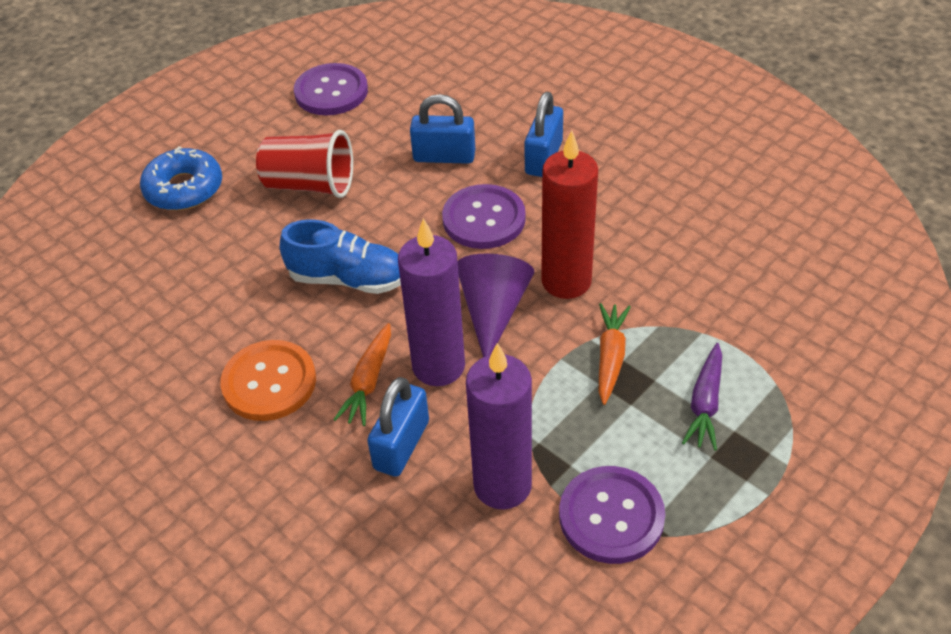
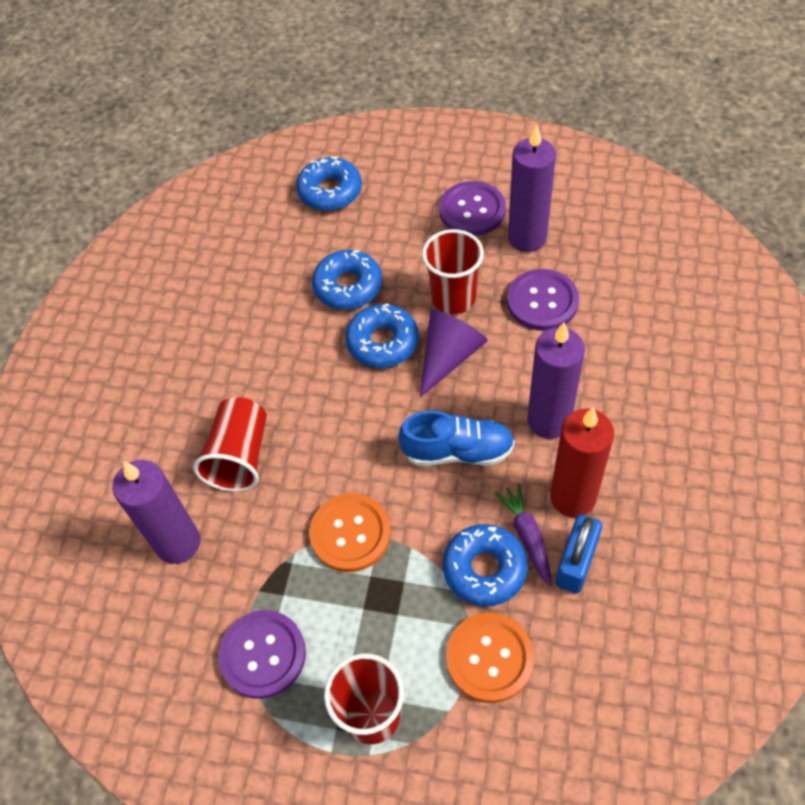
blue donut: 1 -> 4
blue padlock: 3 -> 1
orange button: 1 -> 2
orange carrot: 2 -> 0
purple candle: 2 -> 3
red cup: 1 -> 3

